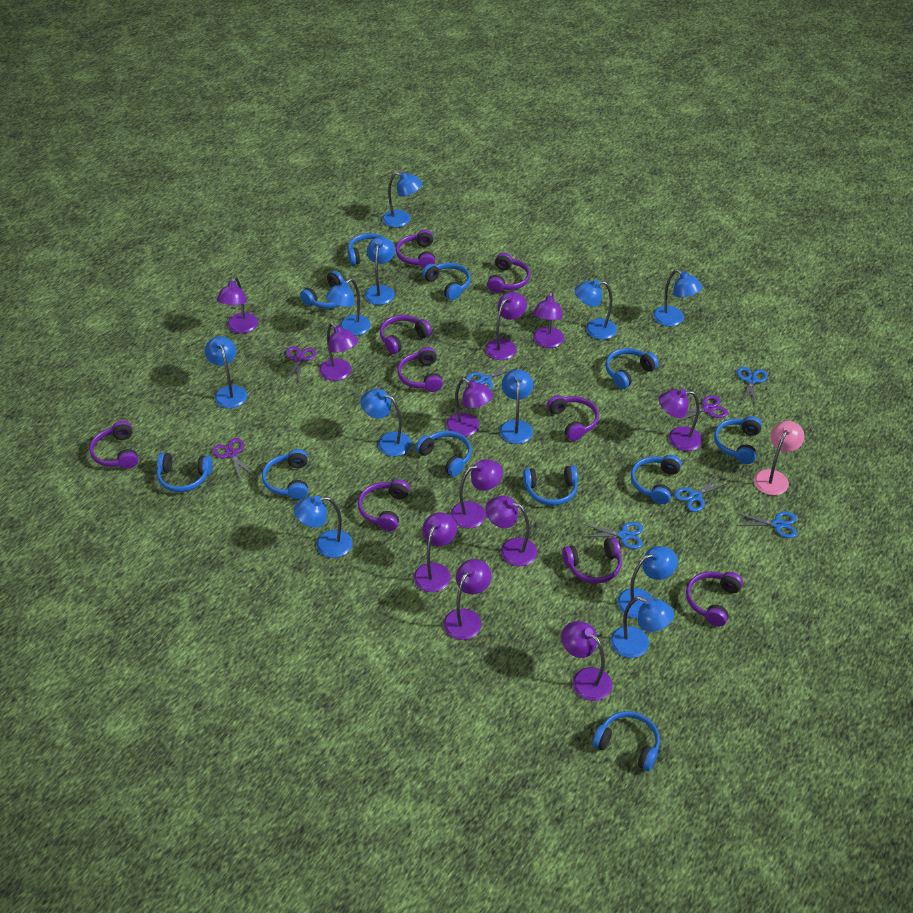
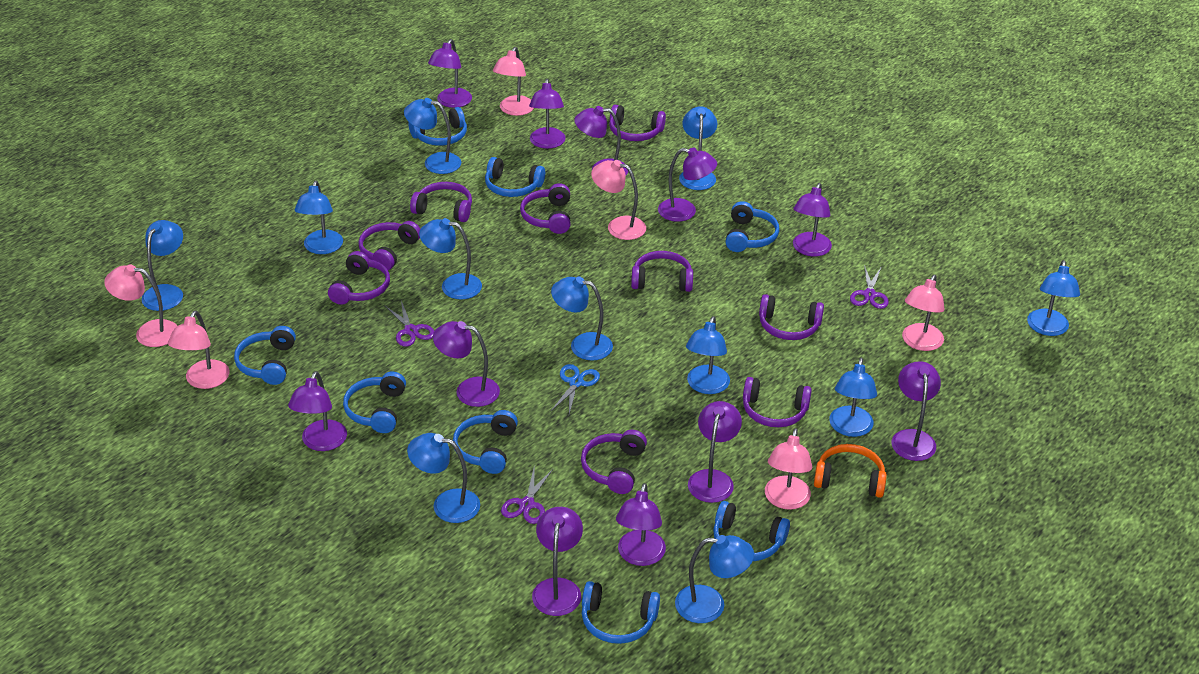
blue headphones: 11 -> 8
blue scissors: 5 -> 1
orange headphones: 0 -> 1
pink lamp: 1 -> 6

